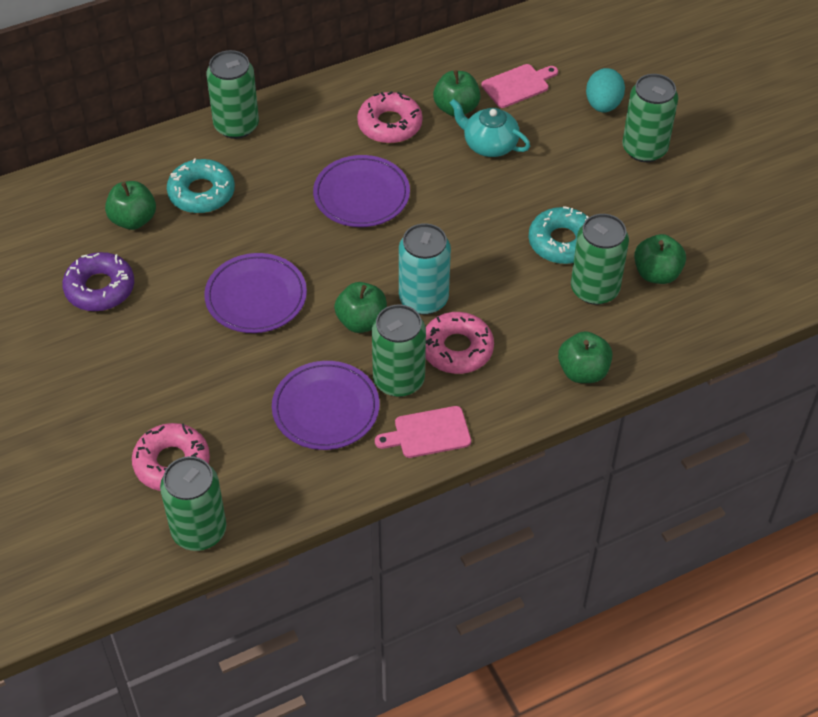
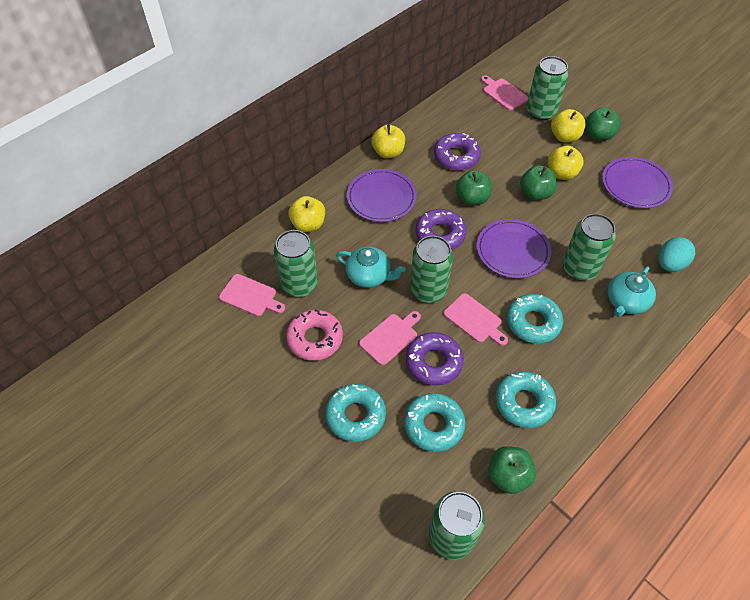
green apple: 5 -> 4
pink cutting board: 2 -> 4
pink donut: 3 -> 1
purple donut: 1 -> 3
turquoise can: 1 -> 0
turquoise donut: 2 -> 4
turquoise teapot: 1 -> 2
yellow apple: 0 -> 4

